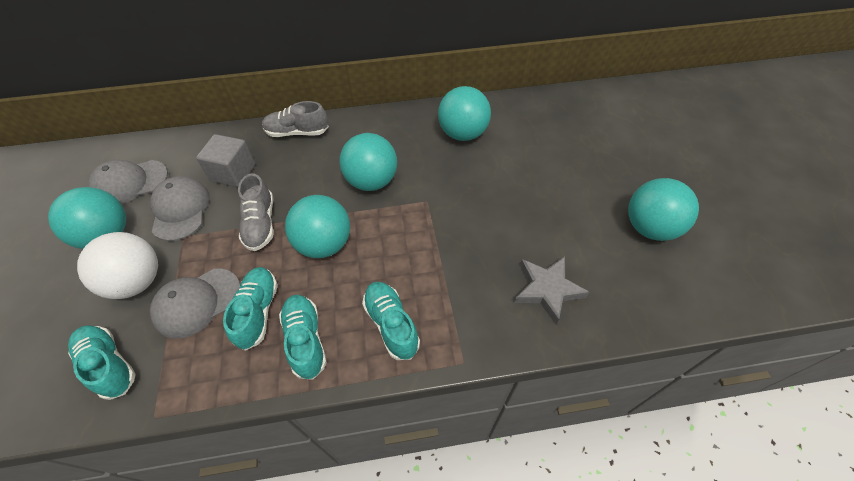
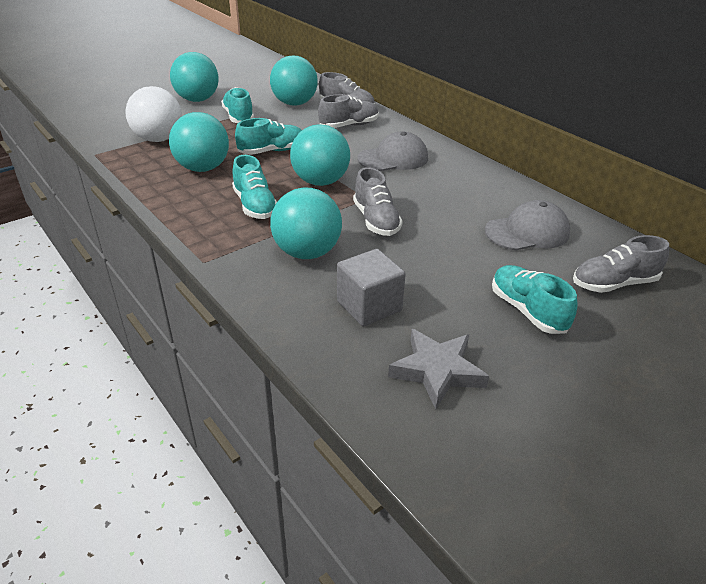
grey cap: 3 -> 2
grey shoe: 2 -> 4

